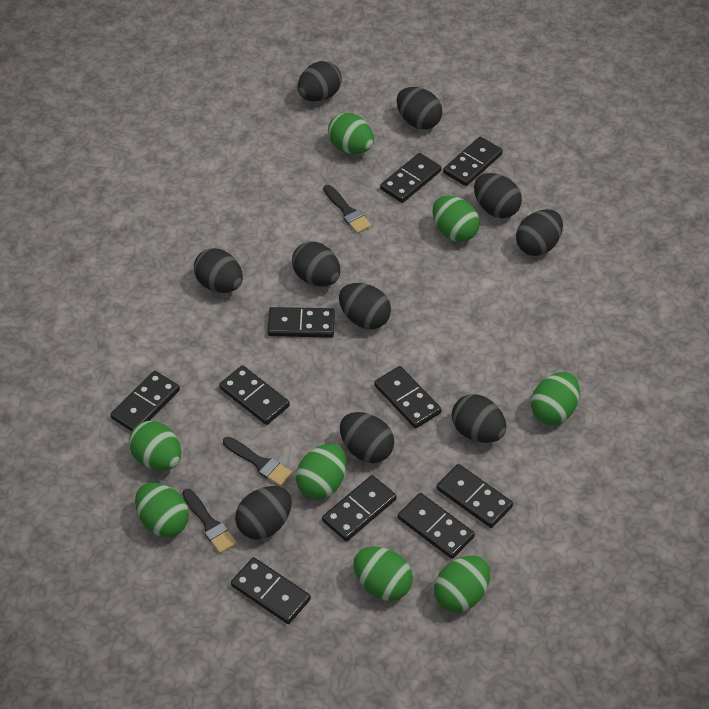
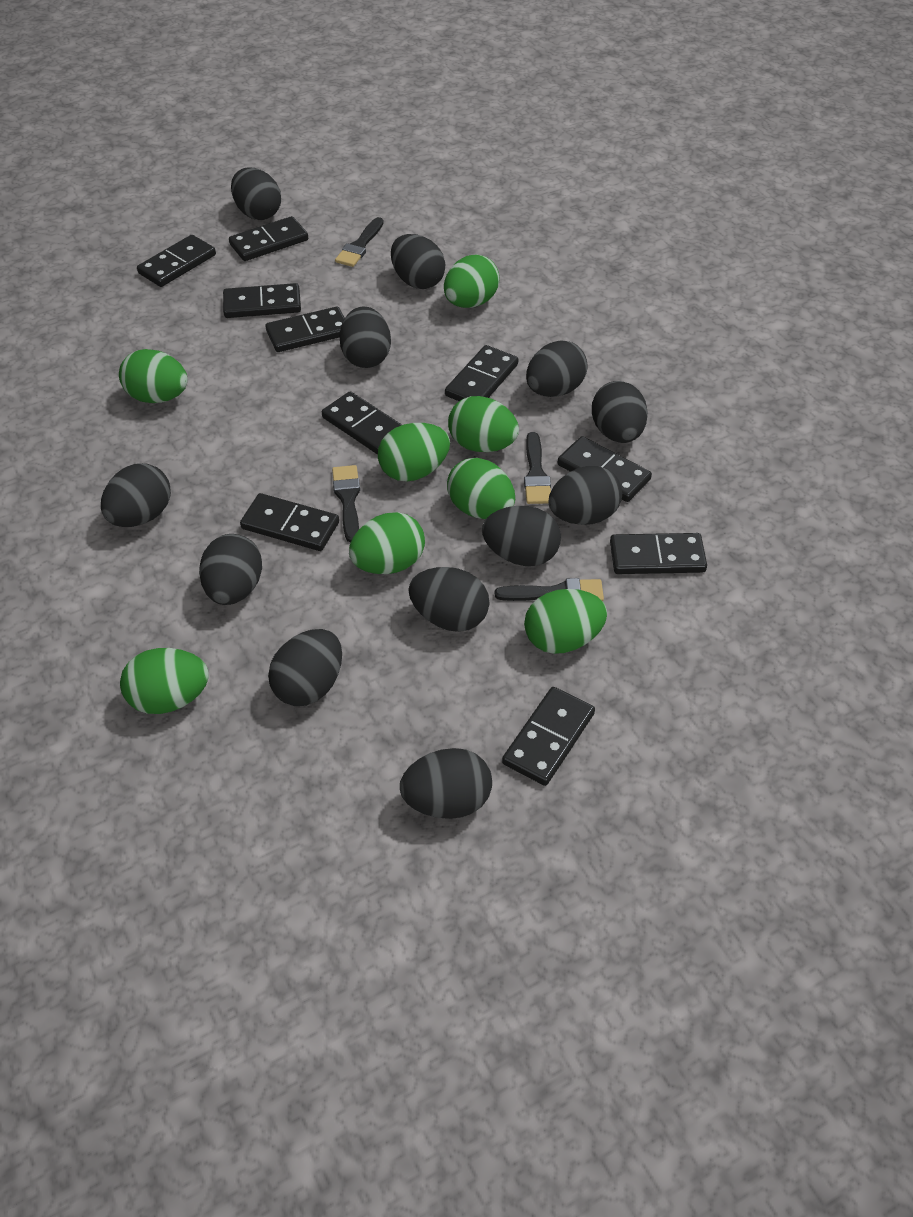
black brush: 3 -> 4
black egg: 10 -> 12

